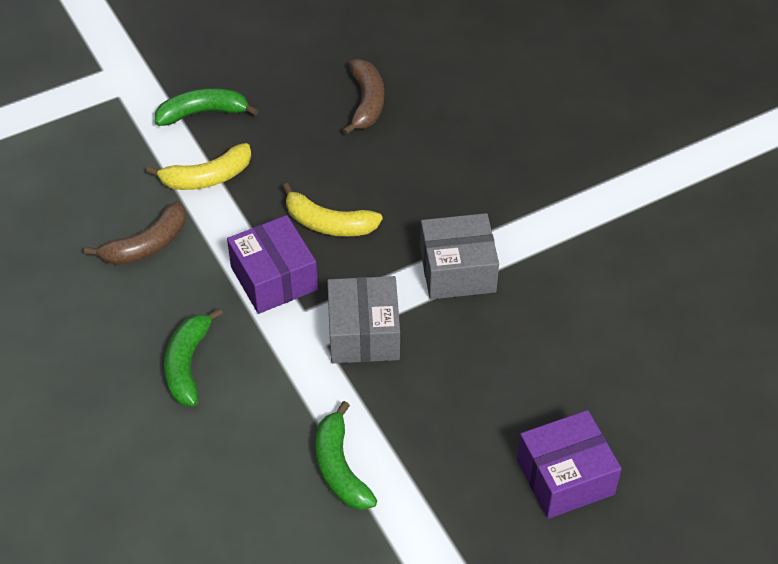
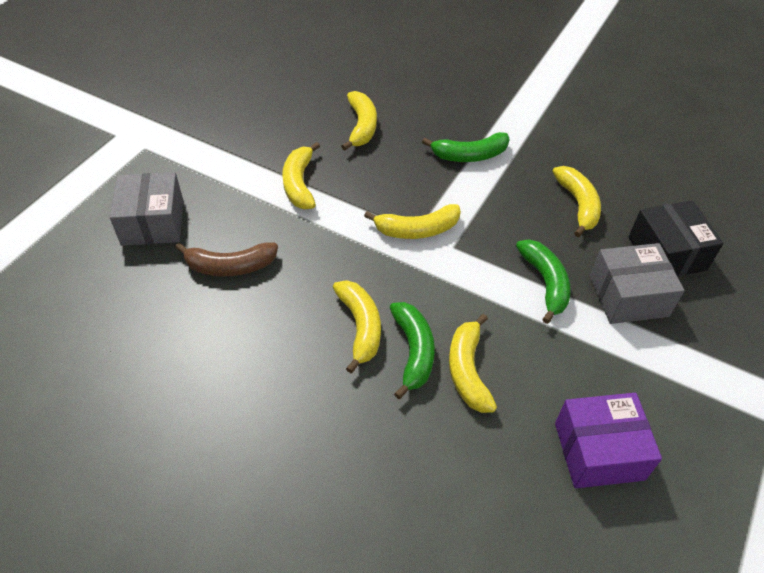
black box: 0 -> 1
brown banana: 2 -> 1
purple box: 2 -> 1
yellow banana: 2 -> 6

